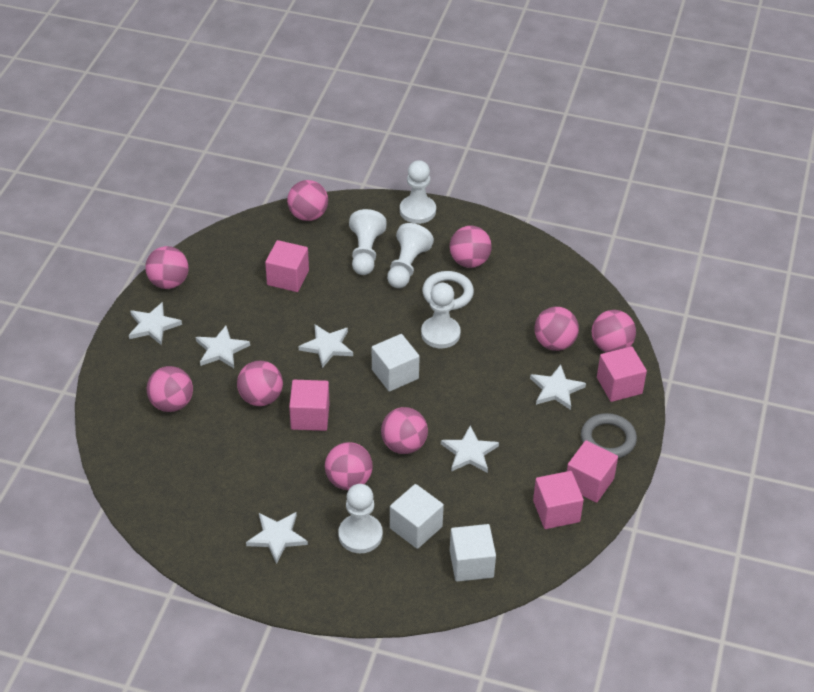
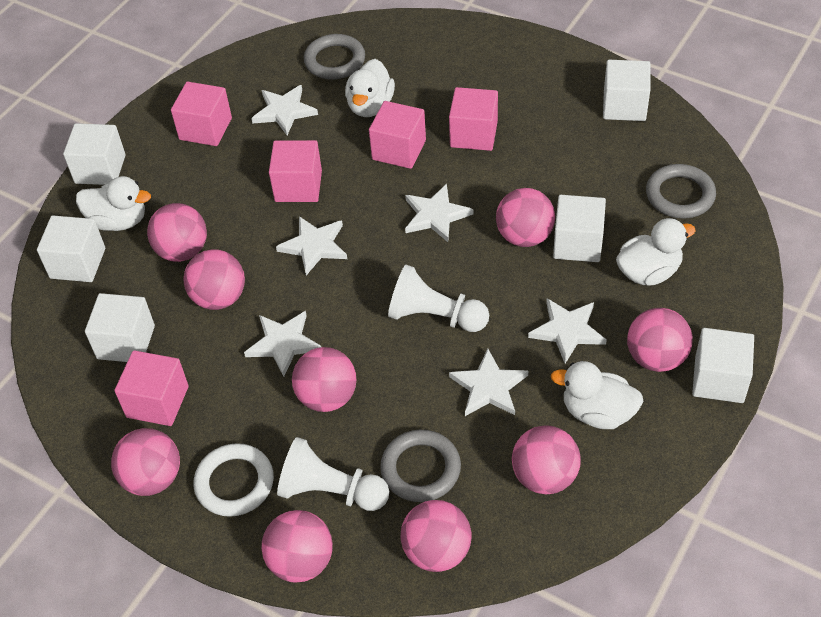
grey ring: 1 -> 3
white cube: 3 -> 6
white duck: 0 -> 4
white pawn: 5 -> 2

